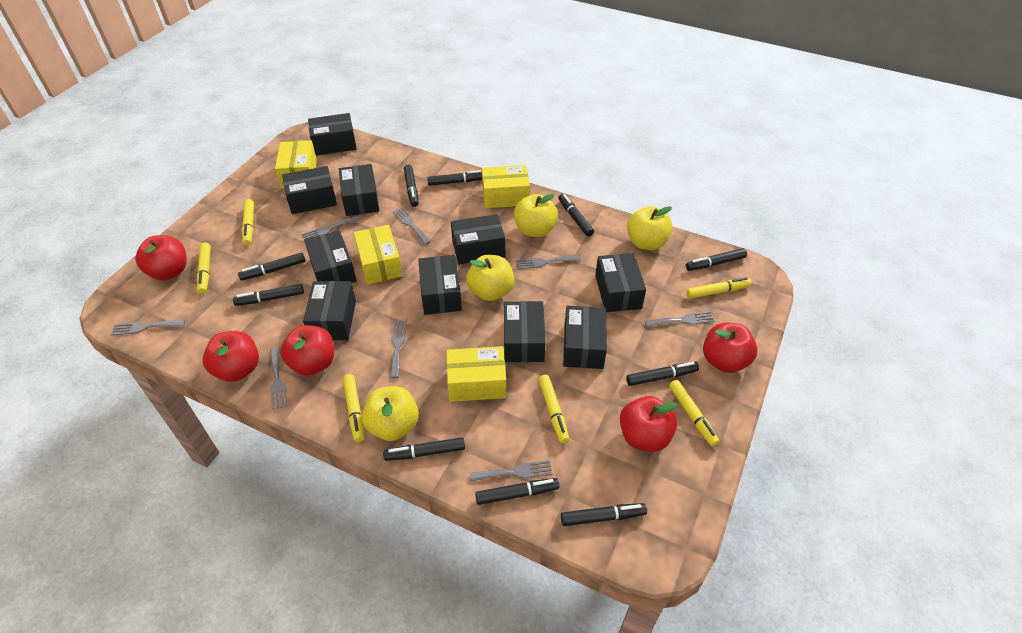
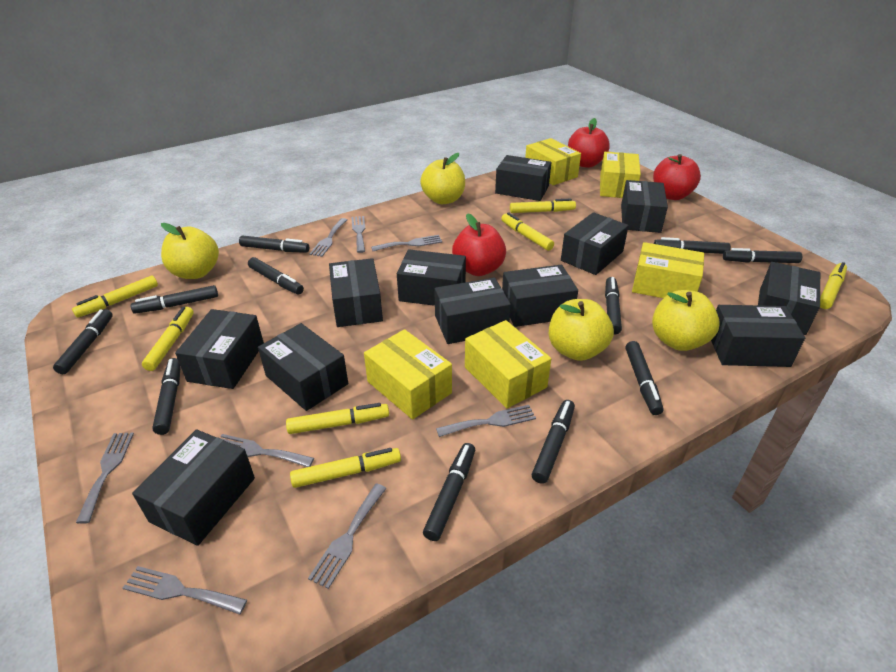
black box: 10 -> 12
black marker: 10 -> 11
red apple: 5 -> 3
yellow box: 4 -> 5
yellow marker: 6 -> 7

